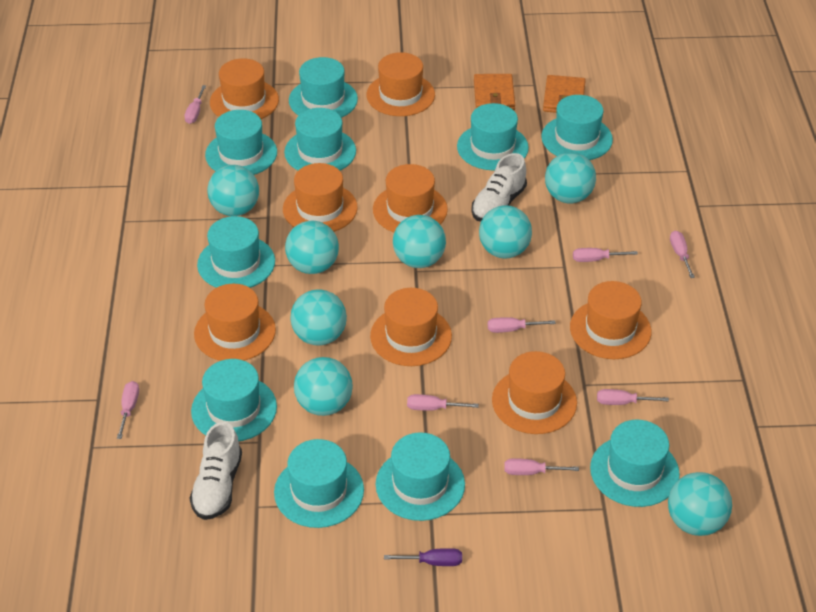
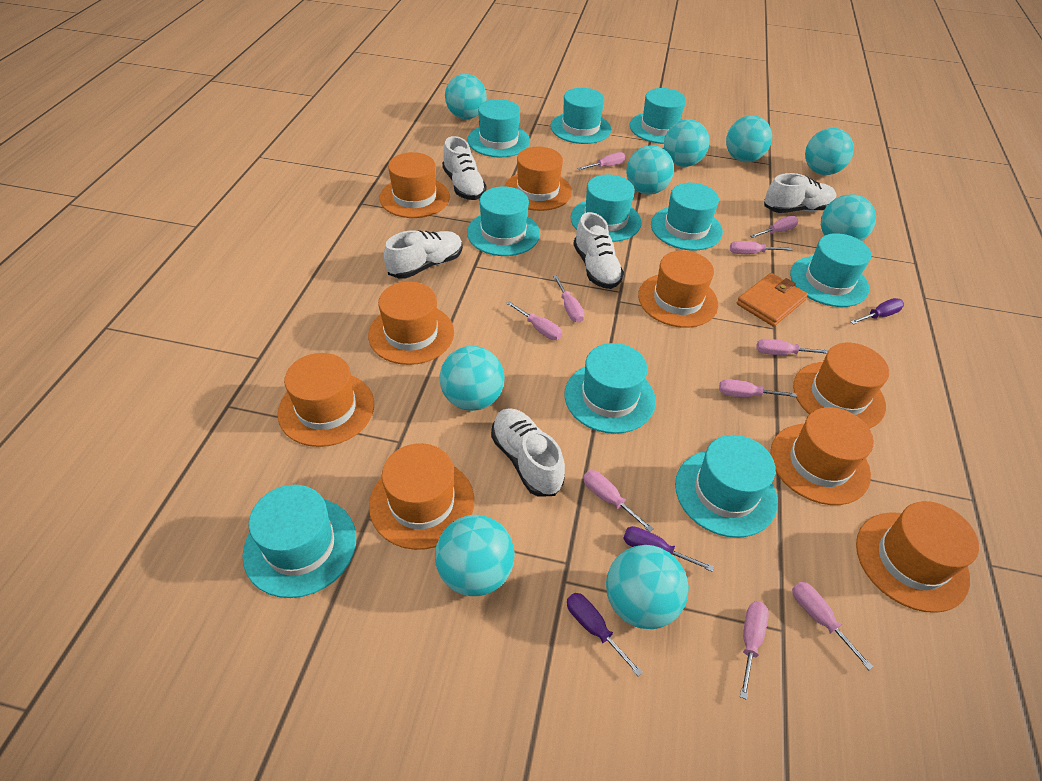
orange hat: 8 -> 9
orange wallet: 2 -> 1
pink screwdriver: 8 -> 10
purple screwdriver: 1 -> 3
turquoise ball: 8 -> 9
white shoe: 2 -> 5

